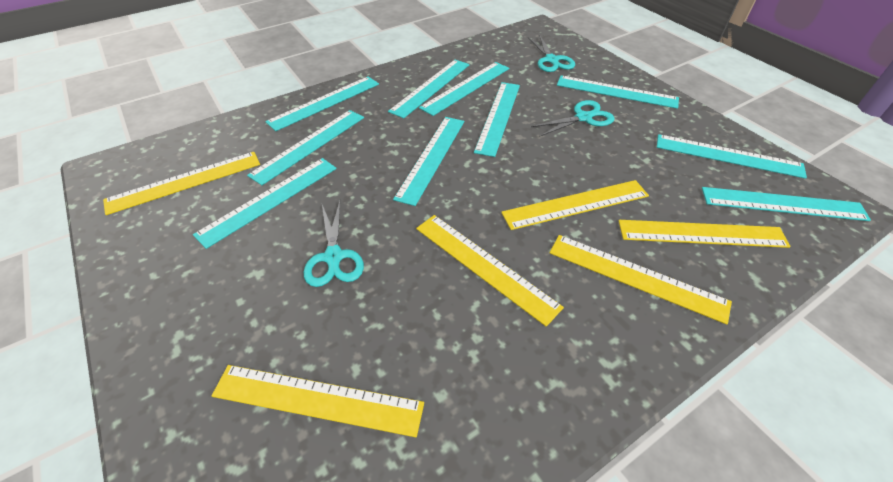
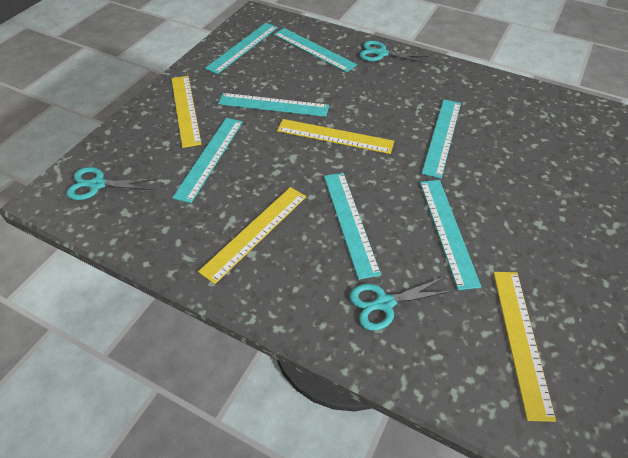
turquoise ruler: 10 -> 7
yellow ruler: 6 -> 4

